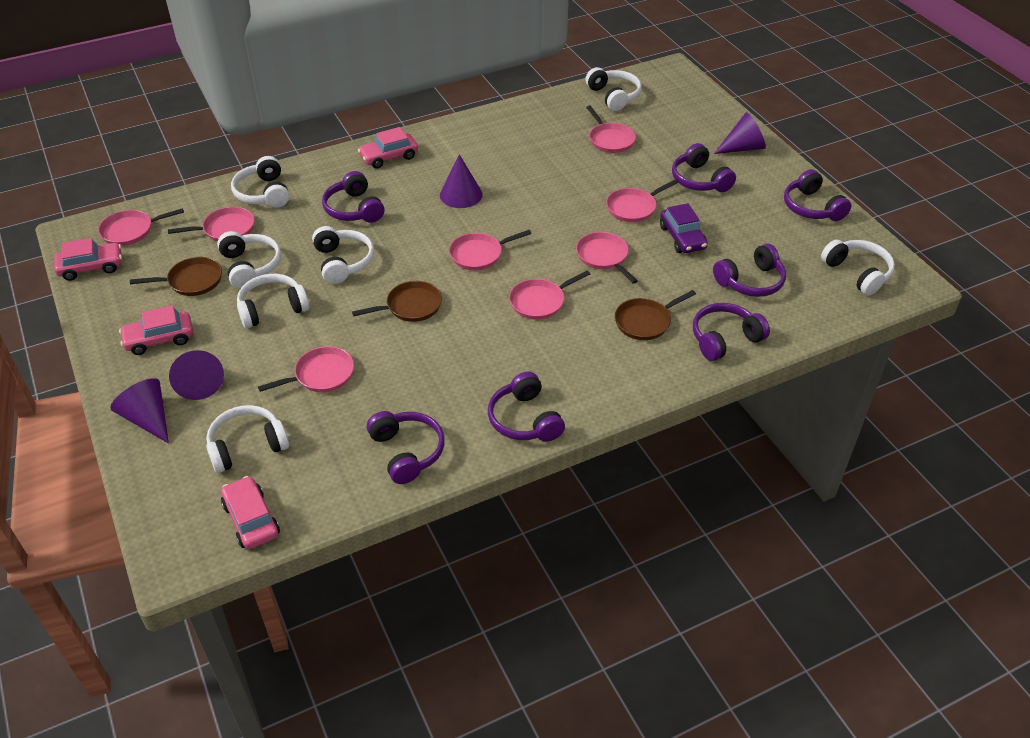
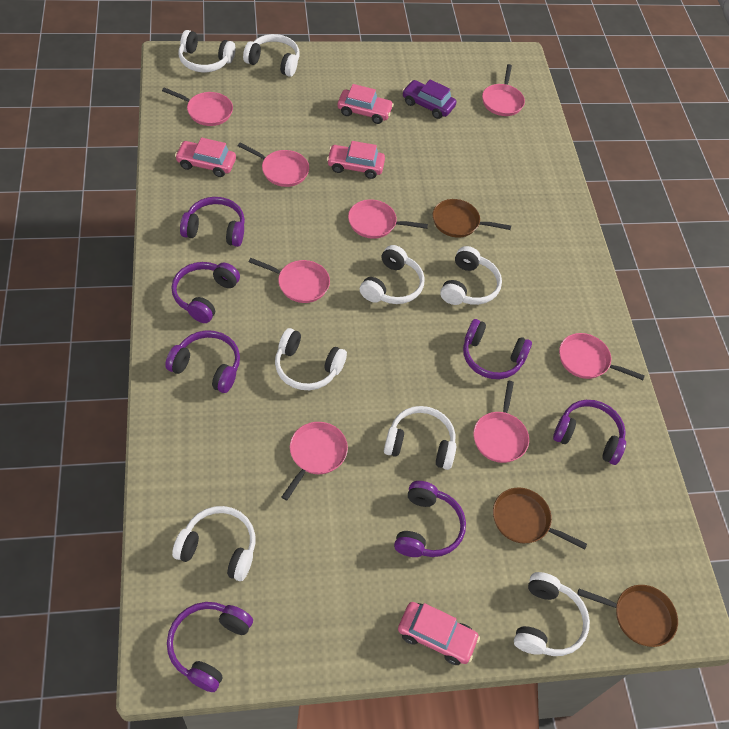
purple cone: 4 -> 0
white headphones: 7 -> 8

